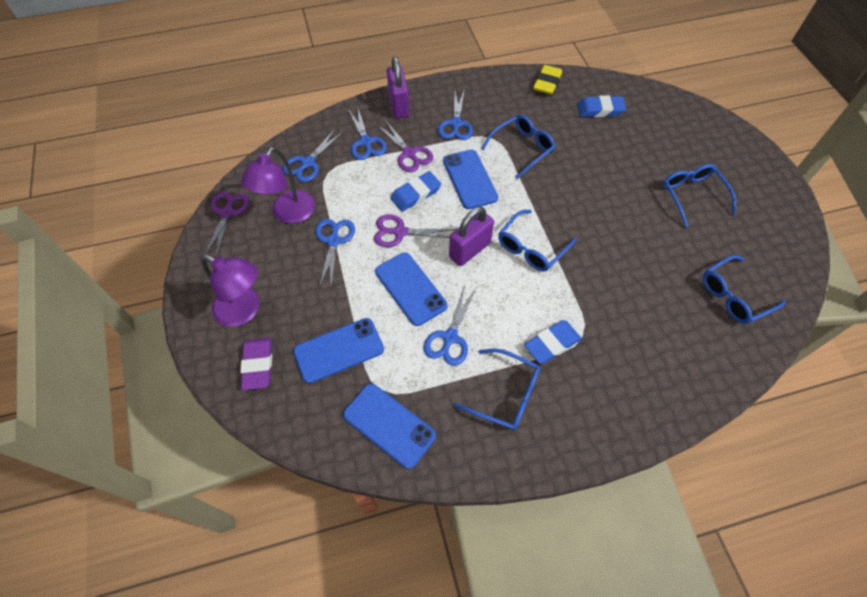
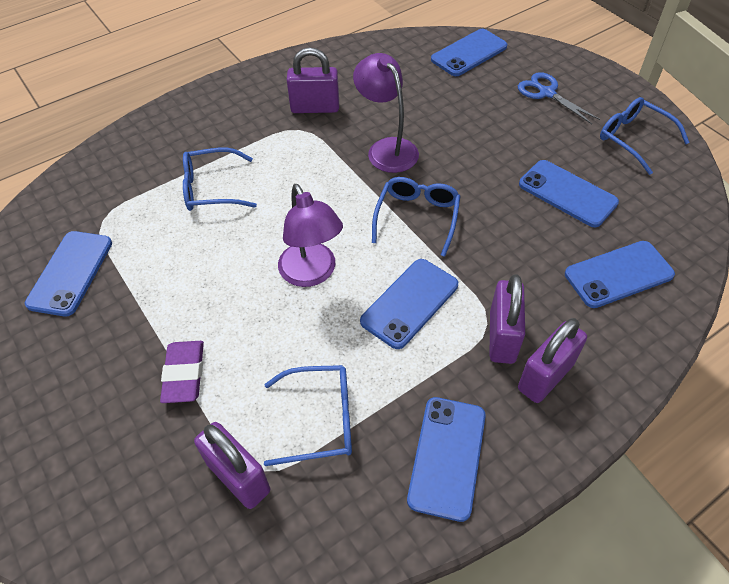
blue eraser: 3 -> 0
blue glasses: 5 -> 4
blue phone: 4 -> 6
blue scissors: 5 -> 1
purple padlock: 2 -> 4
purple scissors: 3 -> 0
yellow eraser: 1 -> 0

